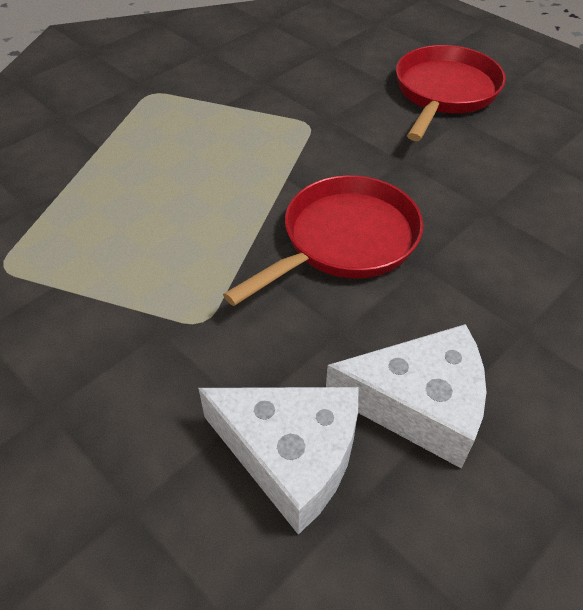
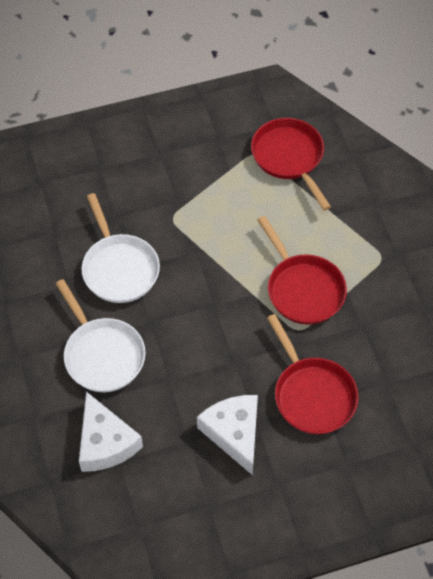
red pan: 2 -> 3
white pan: 0 -> 2

